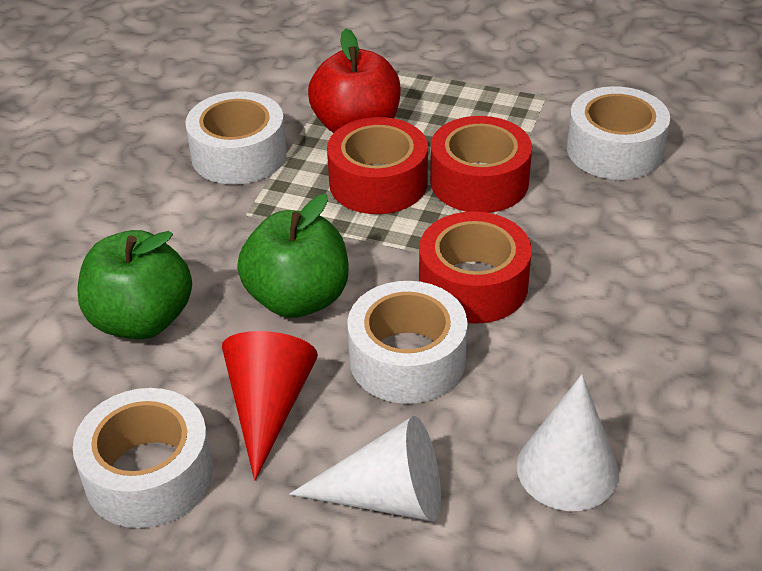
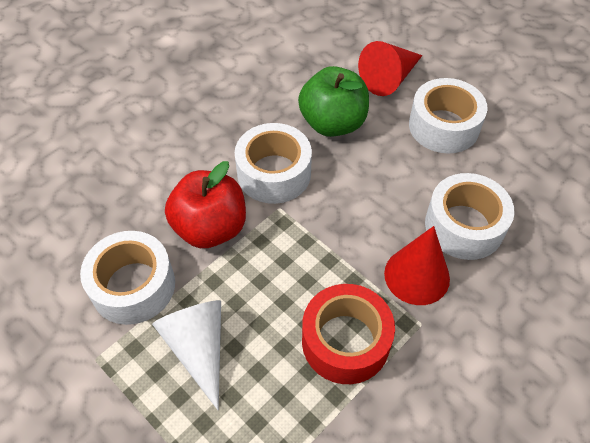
green apple: 2 -> 1
red cone: 1 -> 2
red tape: 3 -> 1
white cone: 2 -> 1

